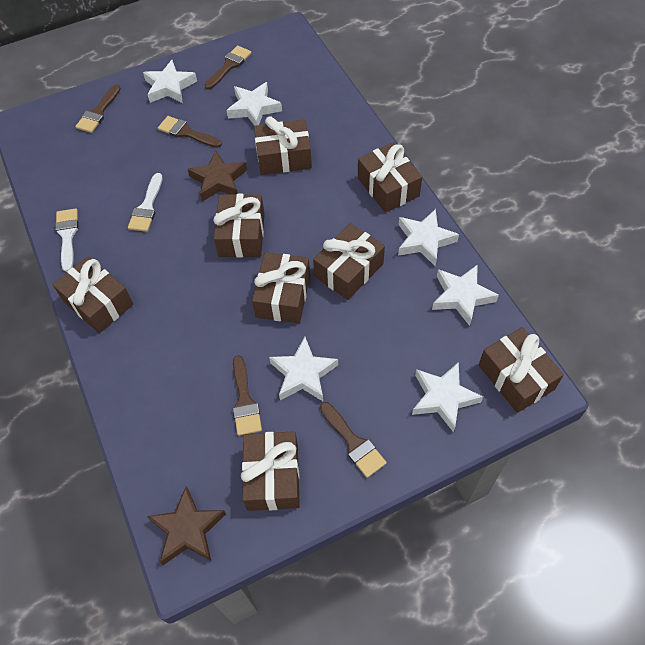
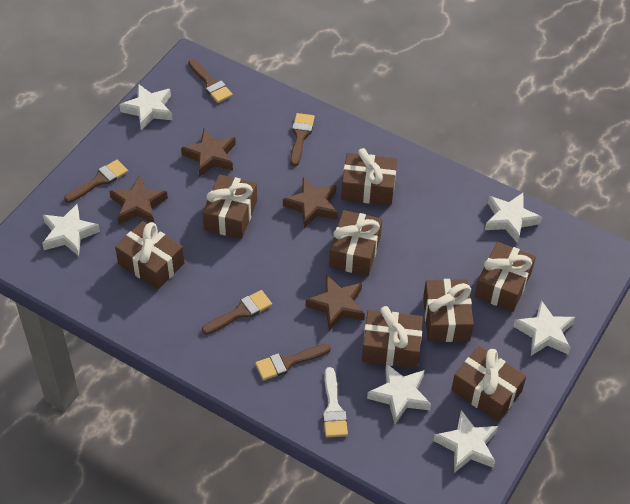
brown star: 2 -> 4
white brush: 2 -> 1

